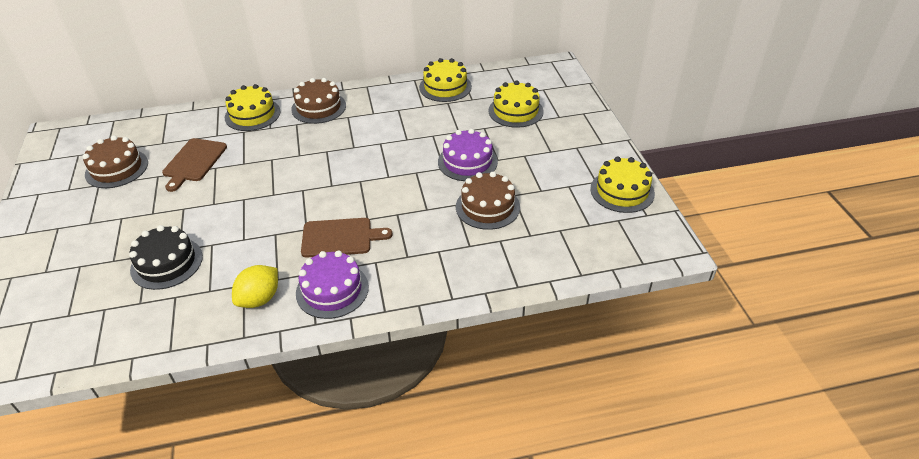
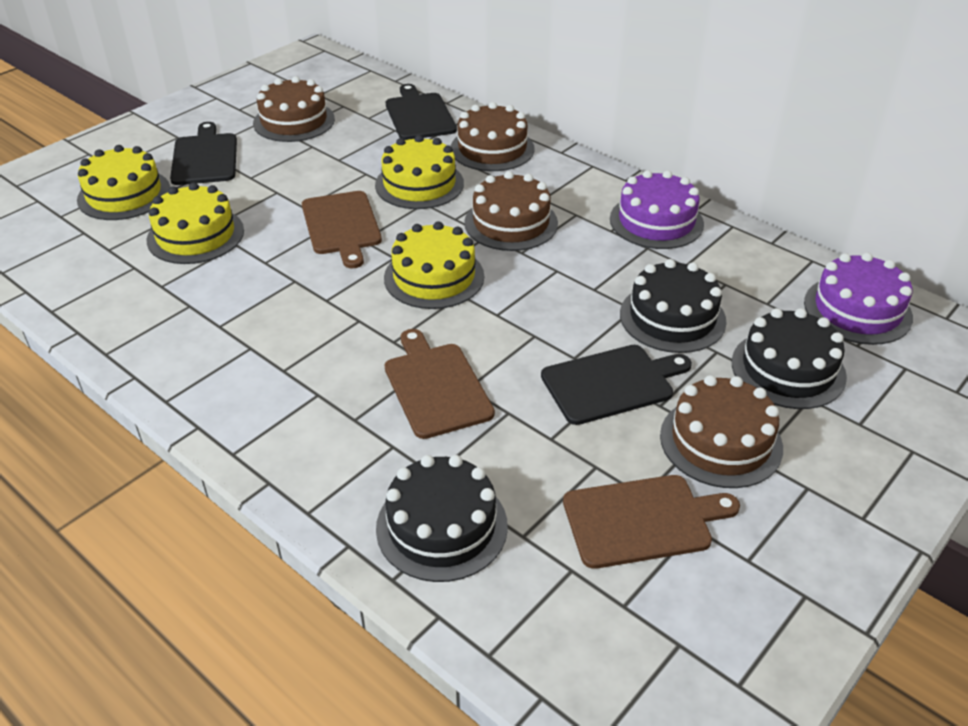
black cake: 1 -> 3
black cutting board: 0 -> 3
brown cake: 3 -> 4
brown cutting board: 2 -> 3
yellow lemon: 1 -> 0

